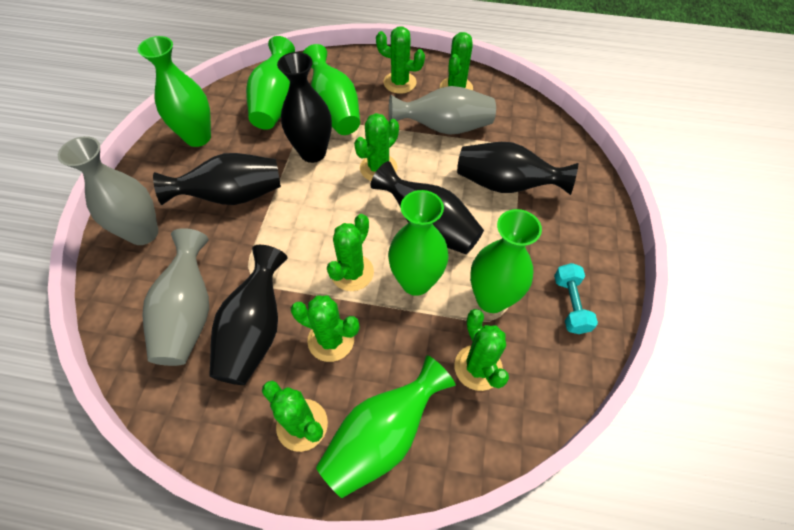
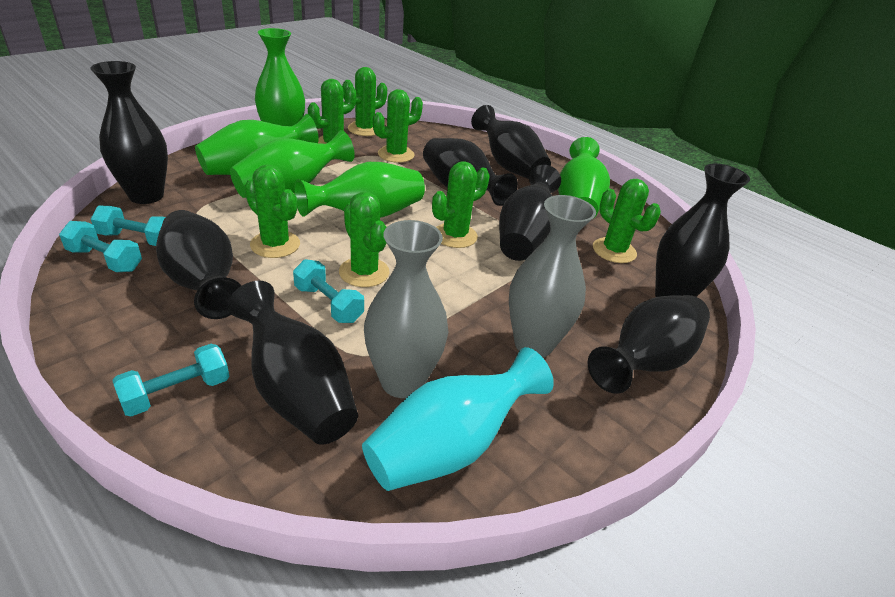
black vase: 5 -> 8
green vase: 6 -> 5
grey vase: 3 -> 2
turquoise dumbbell: 1 -> 4
turquoise vase: 0 -> 1

